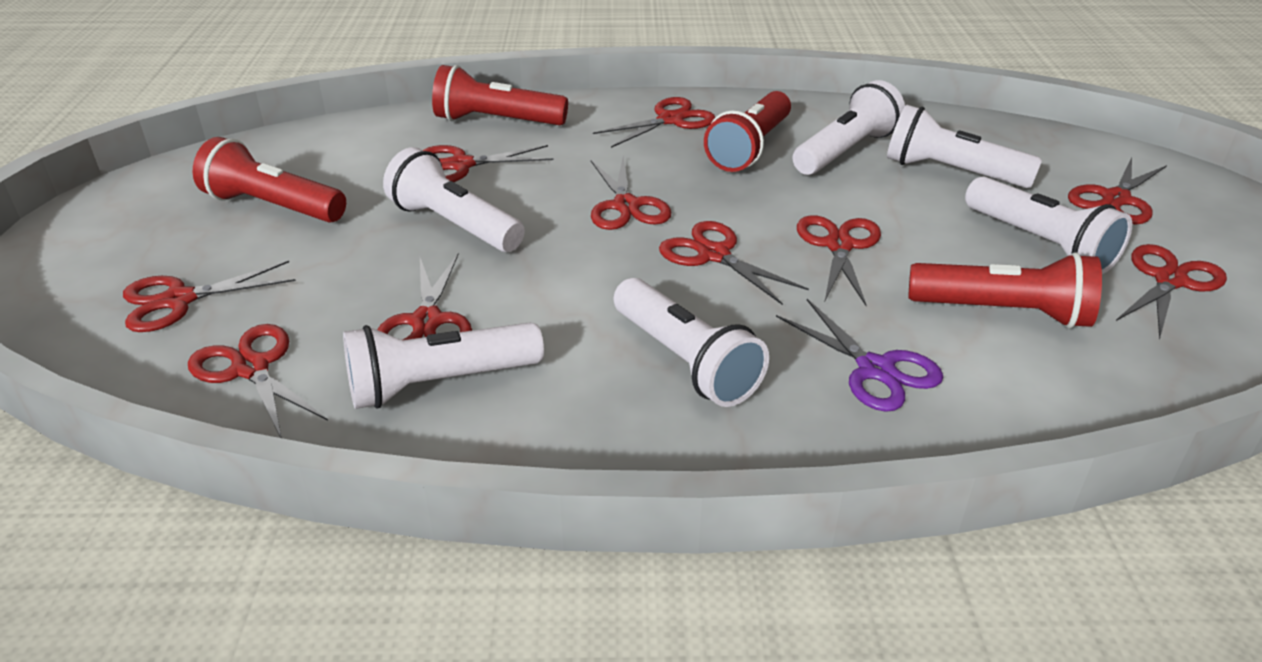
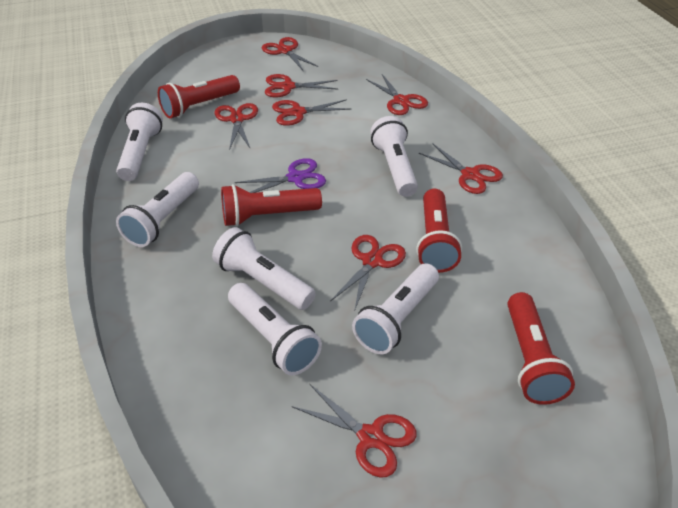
red scissors: 10 -> 8

